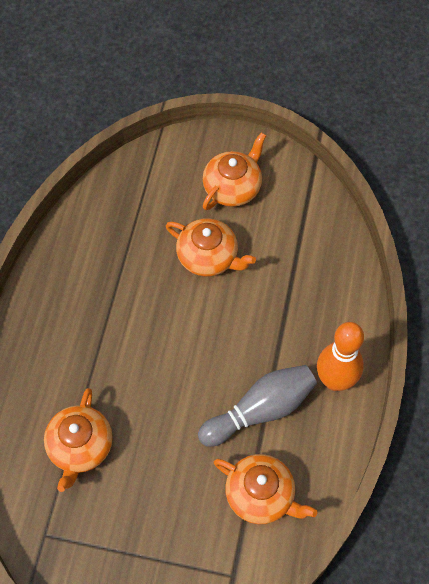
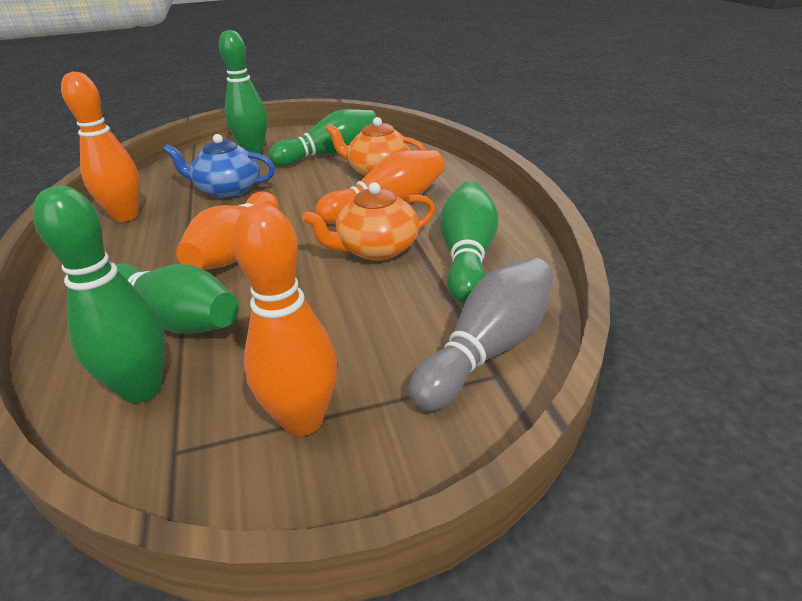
blue teapot: 0 -> 1
green bowling pin: 0 -> 5
orange bowling pin: 1 -> 4
orange teapot: 4 -> 2

